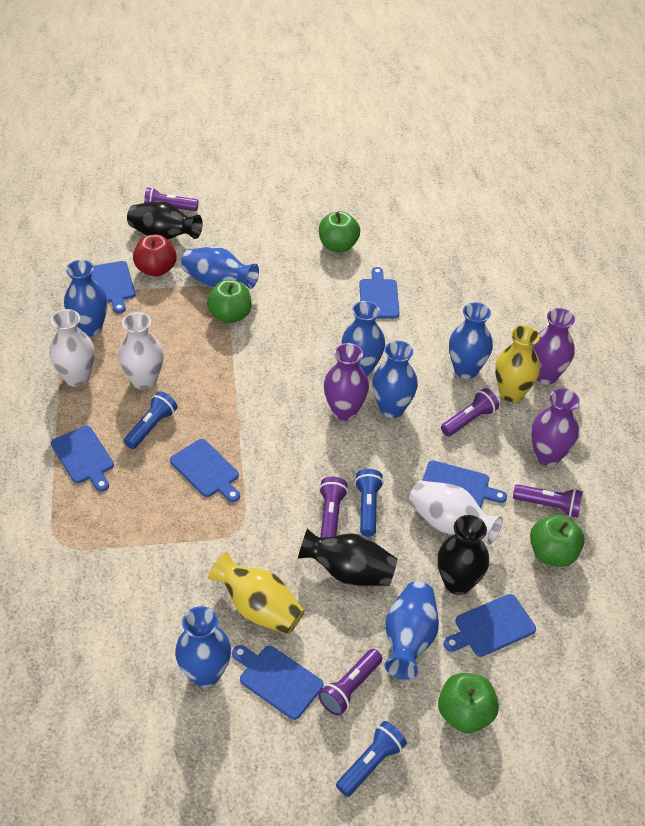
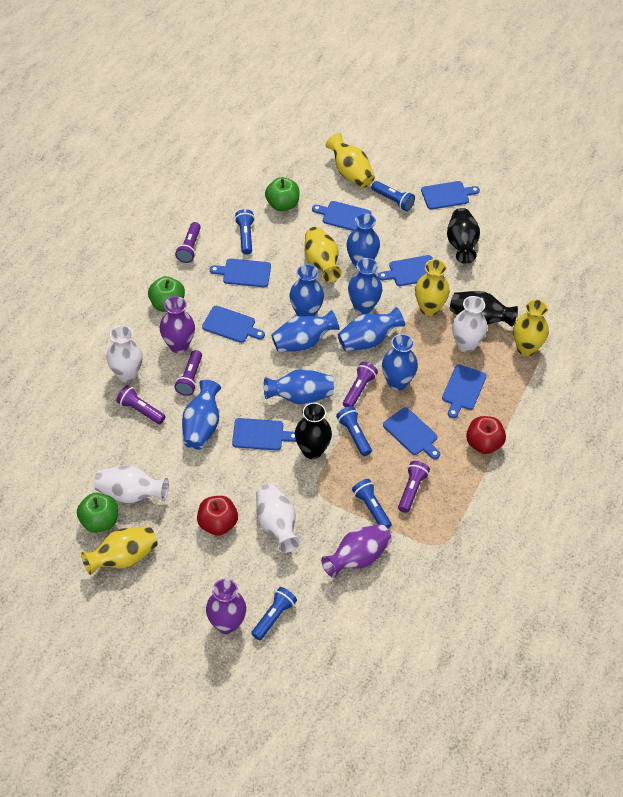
blue cutting board: 7 -> 8
blue flashlight: 3 -> 5
blue vase: 7 -> 8
green apple: 4 -> 3
red apple: 1 -> 2
white vase: 3 -> 4
yellow vase: 2 -> 5

